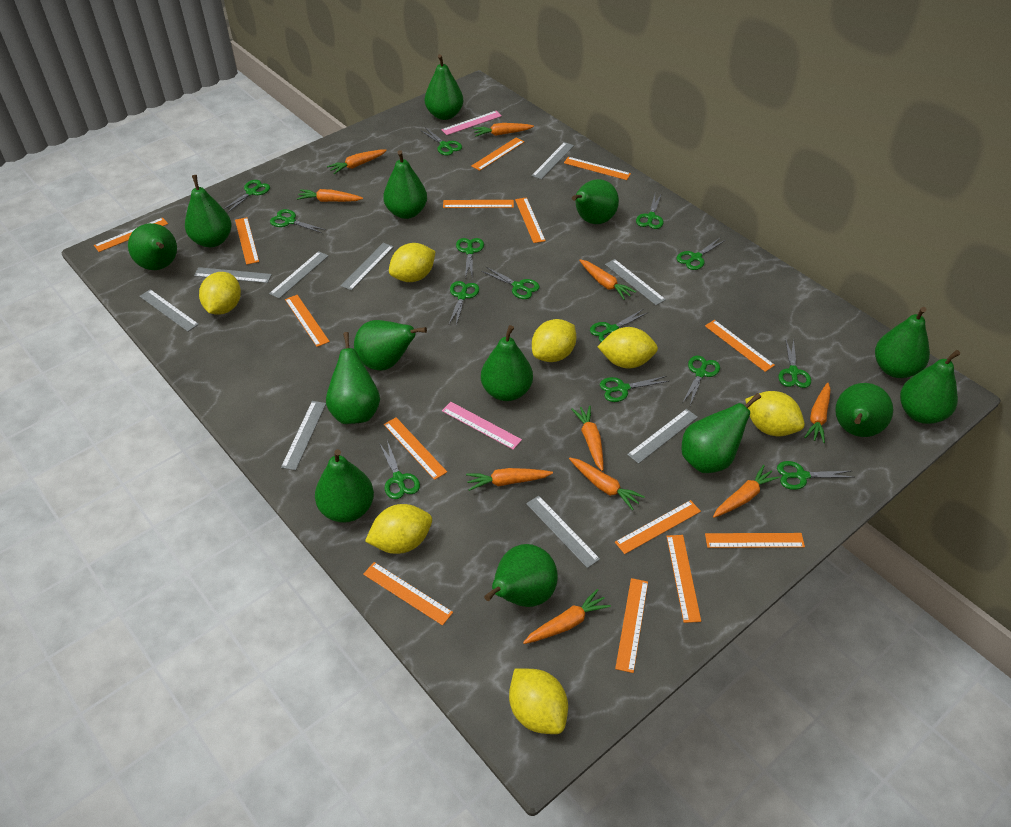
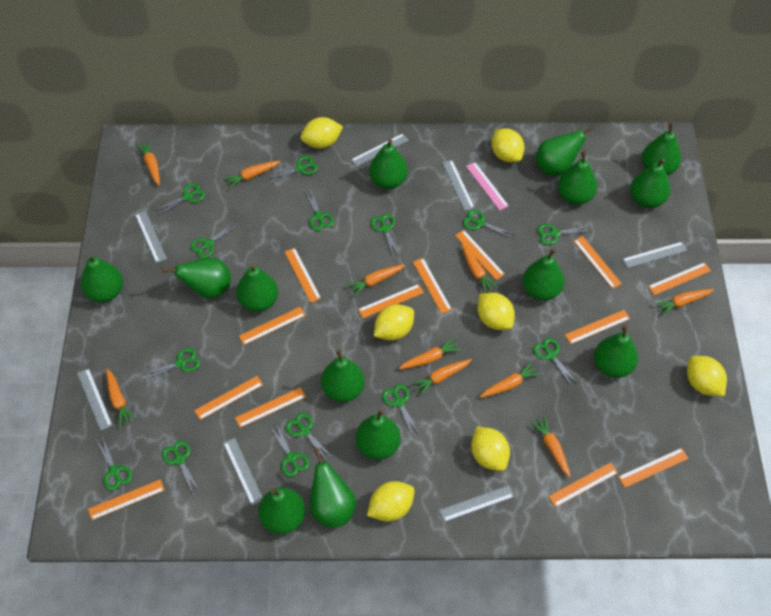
grey ruler: 9 -> 7
orange ruler: 14 -> 13
pink ruler: 2 -> 1

